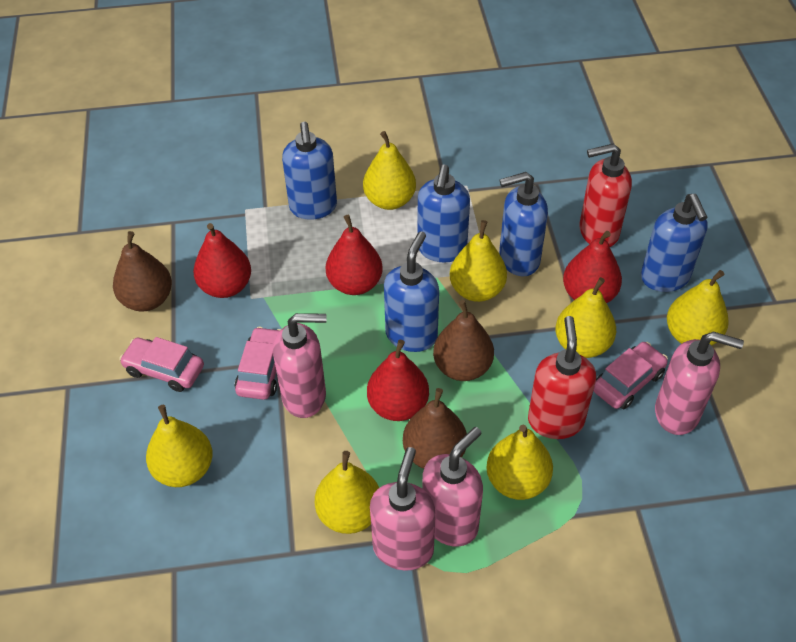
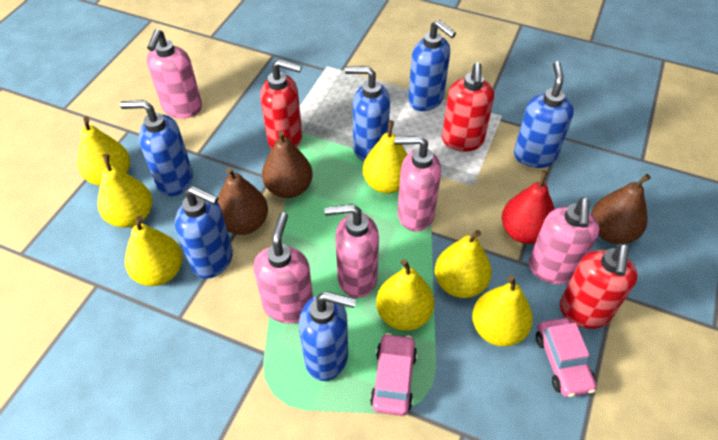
blue soap dispenser: 5 -> 6
pink car: 3 -> 2
pink soap dispenser: 4 -> 5
red pear: 4 -> 1
red soap dispenser: 2 -> 3

